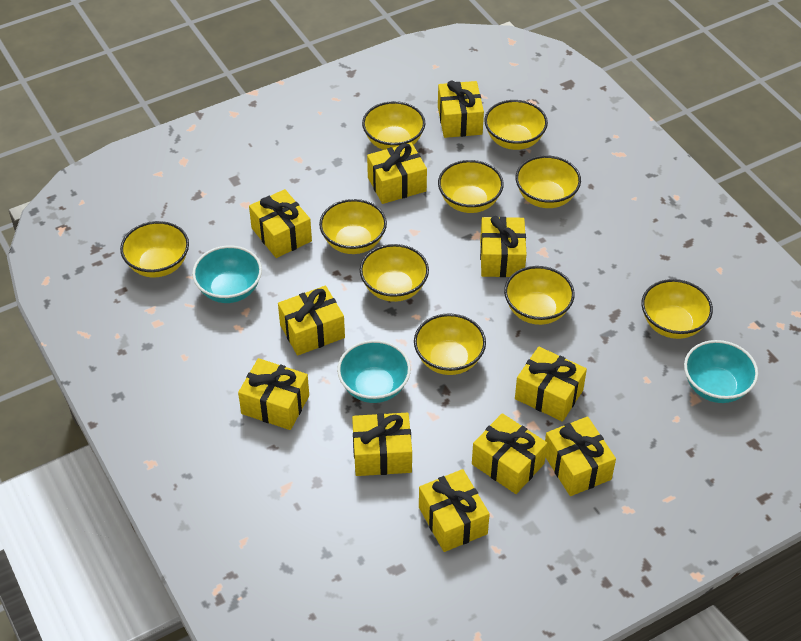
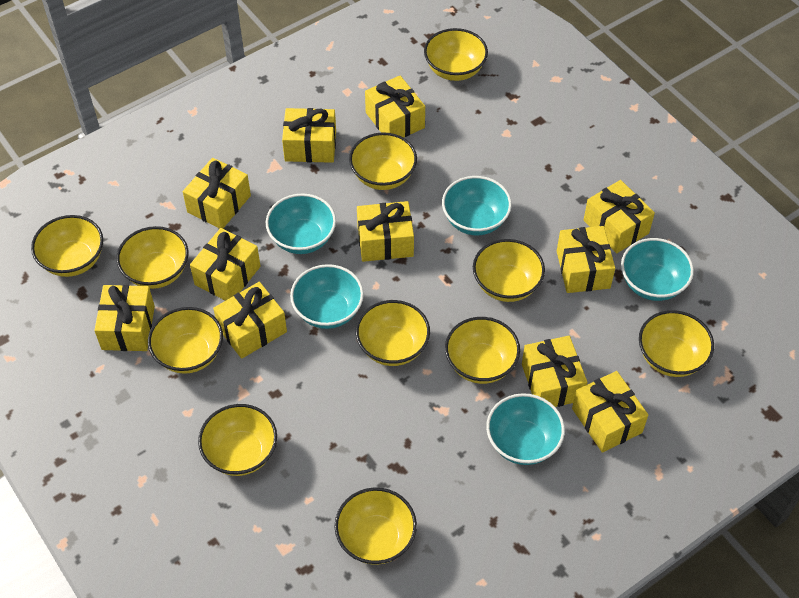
turquoise bowl: 3 -> 5
yellow bowl: 10 -> 11

